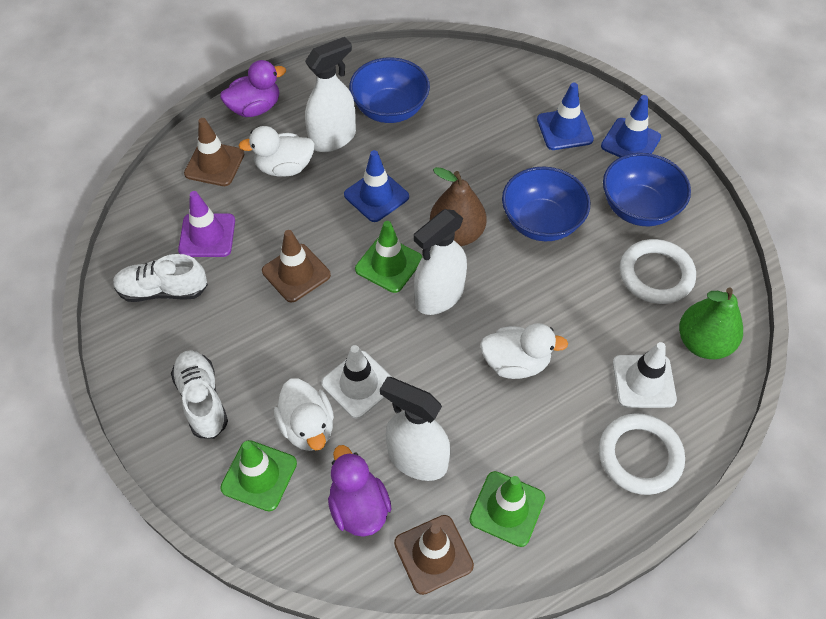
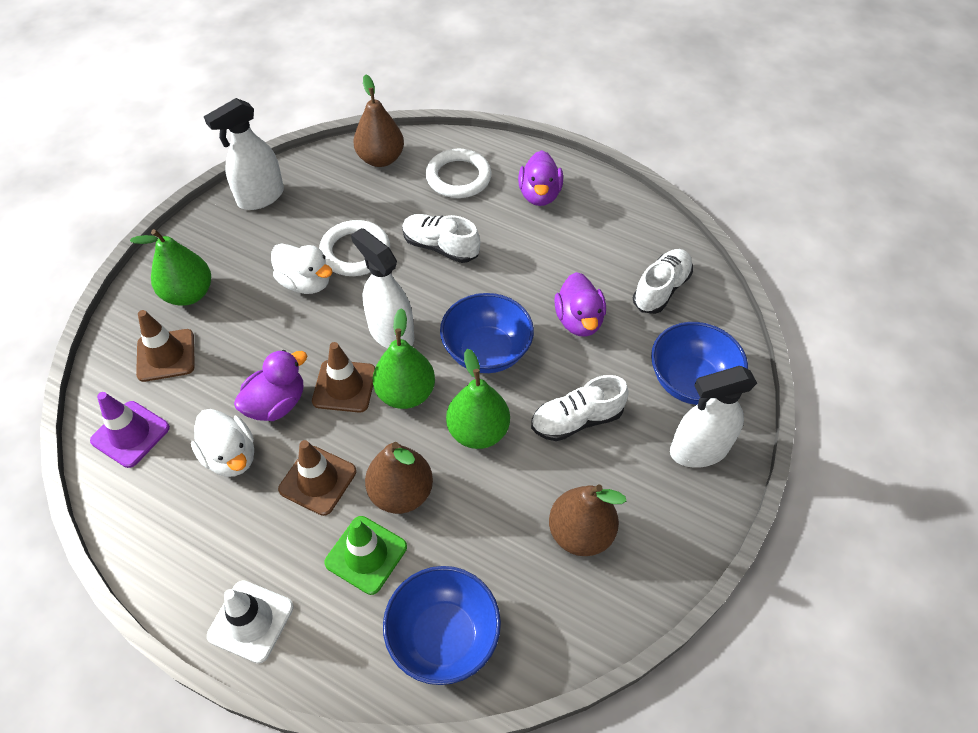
blue traffic cone: 3 -> 0
brown pear: 1 -> 3
green pear: 1 -> 3
green traffic cone: 3 -> 1
purple duck: 2 -> 3
white duck: 3 -> 2
white shoe: 2 -> 3
white traffic cone: 2 -> 1

